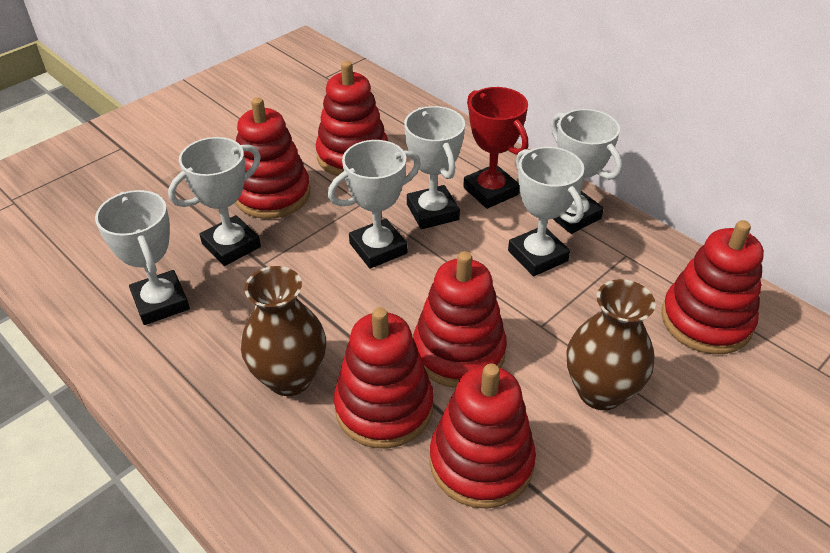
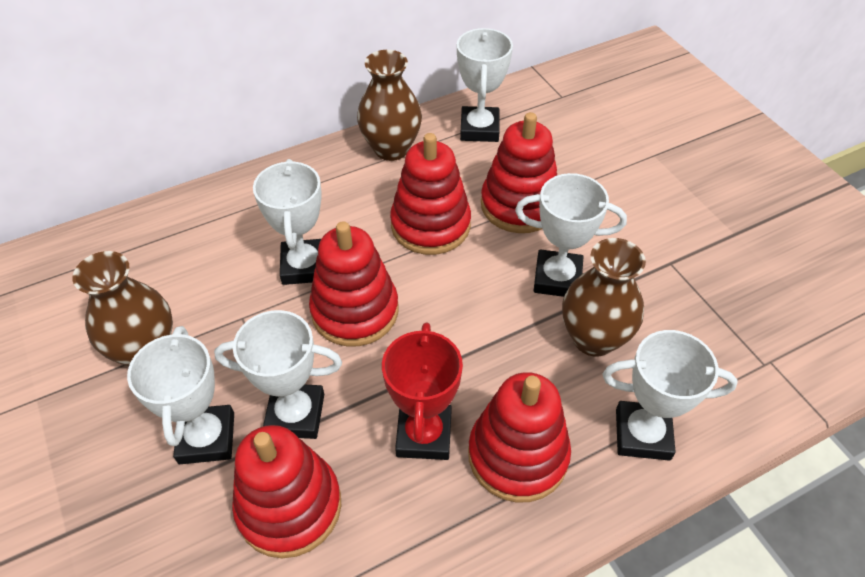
brown vase: 2 -> 3
red stacking toy: 6 -> 5

